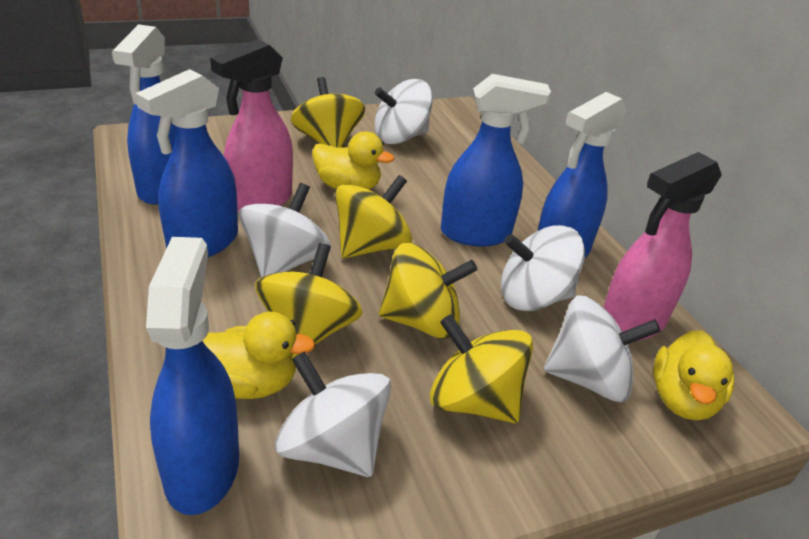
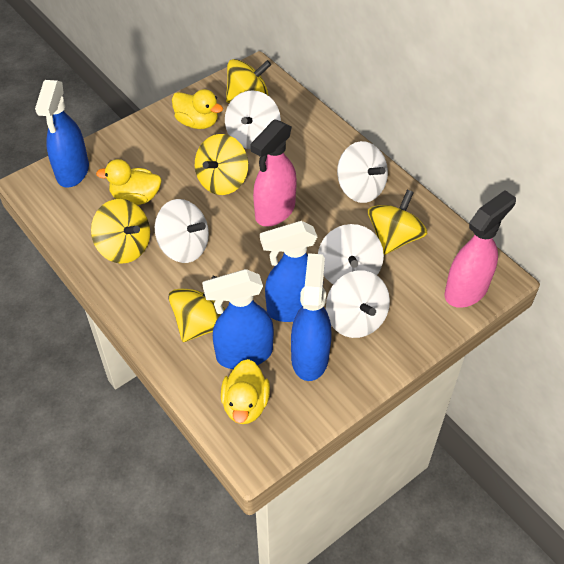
blue spray bottle: 5 -> 4

